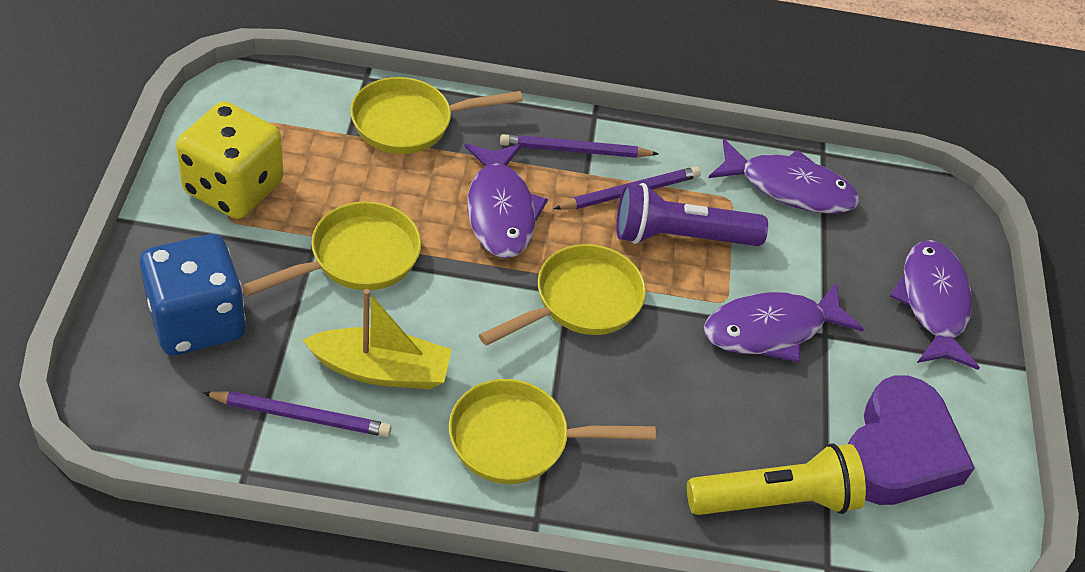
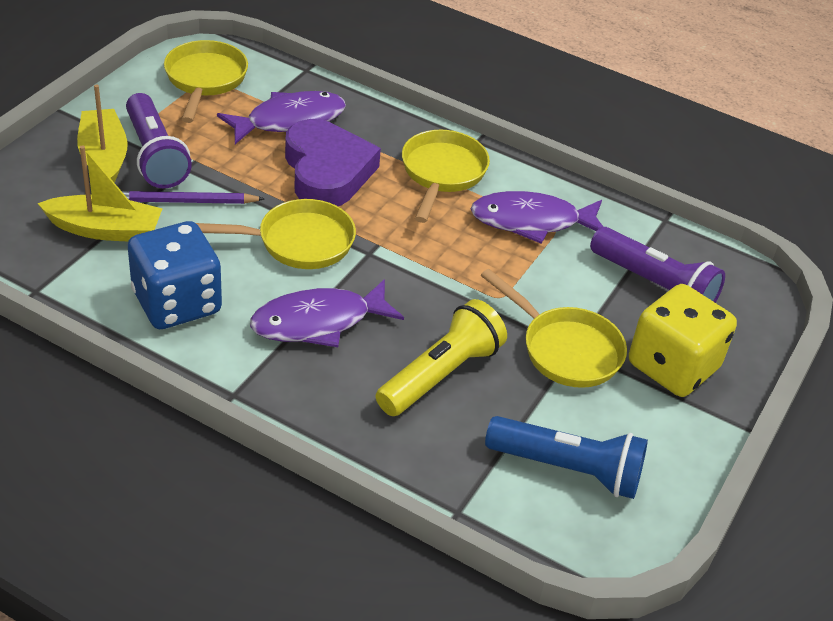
blue flashlight: 0 -> 1
purple fish: 4 -> 3
purple flashlight: 1 -> 2
purple pencil: 3 -> 1
yellow boat: 1 -> 2

